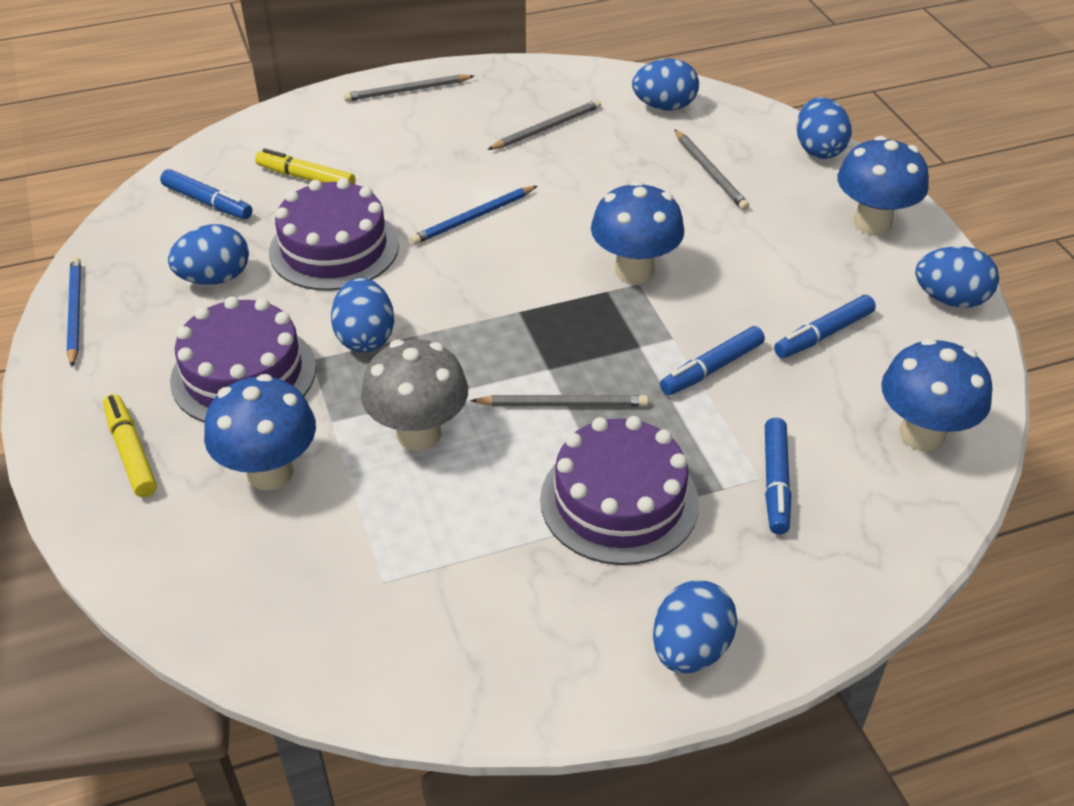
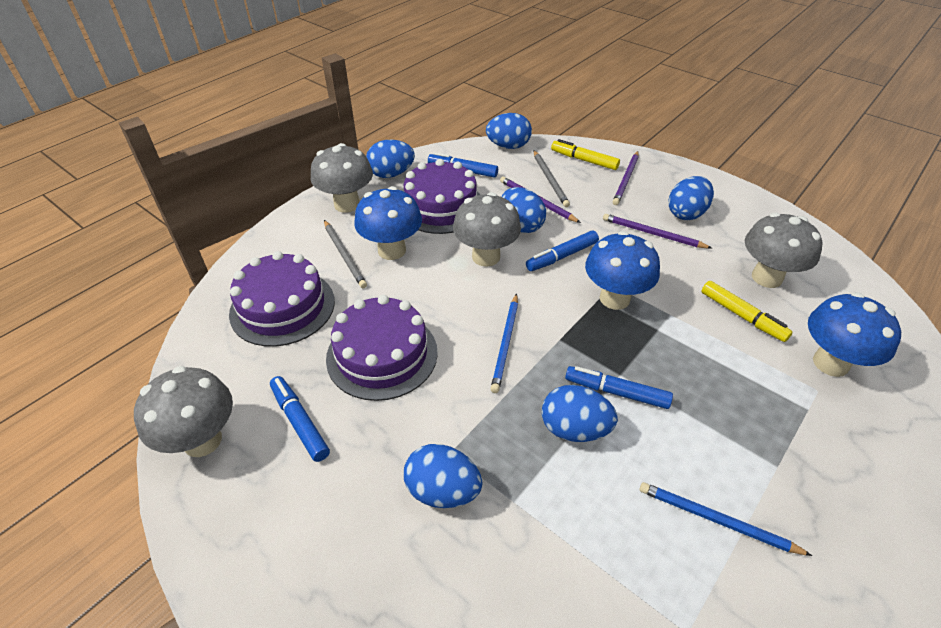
blue mushroom: 4 -> 3
grey mushroom: 1 -> 4
grey pencil: 4 -> 2
purple pencil: 0 -> 3

